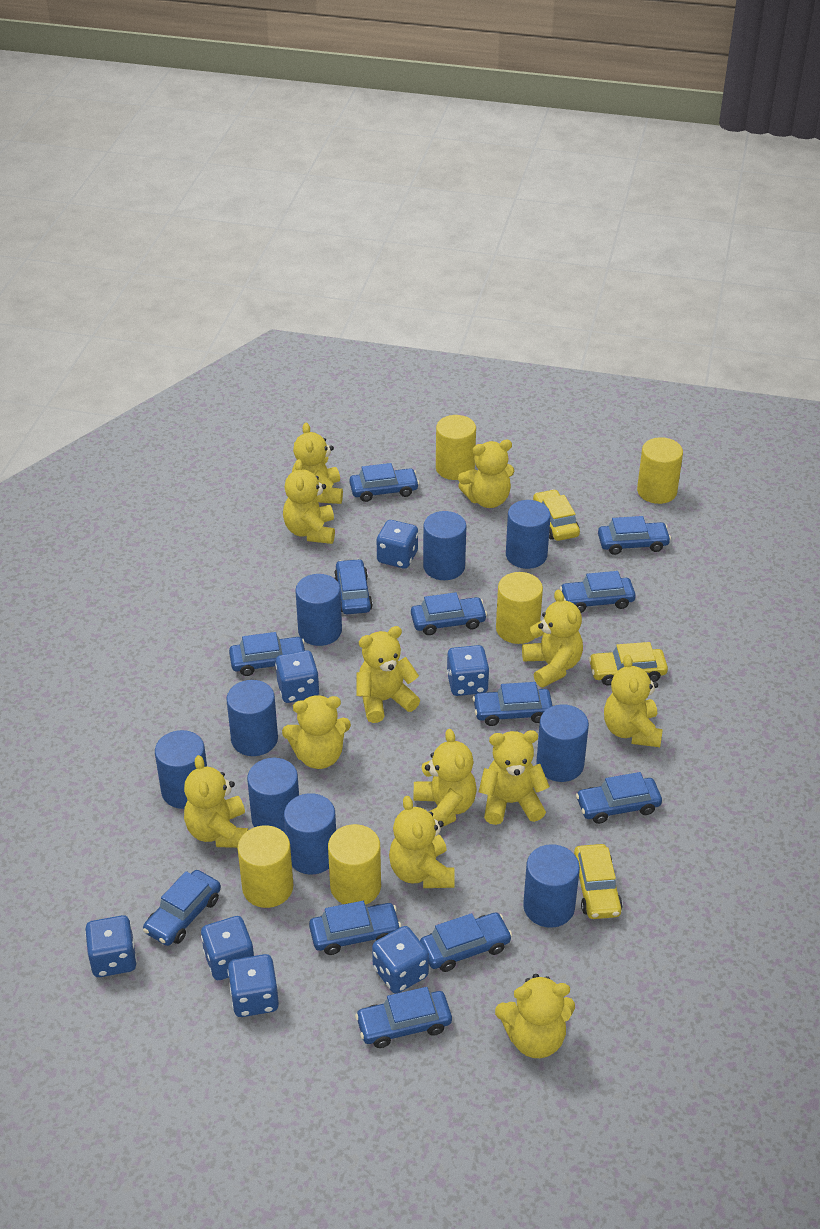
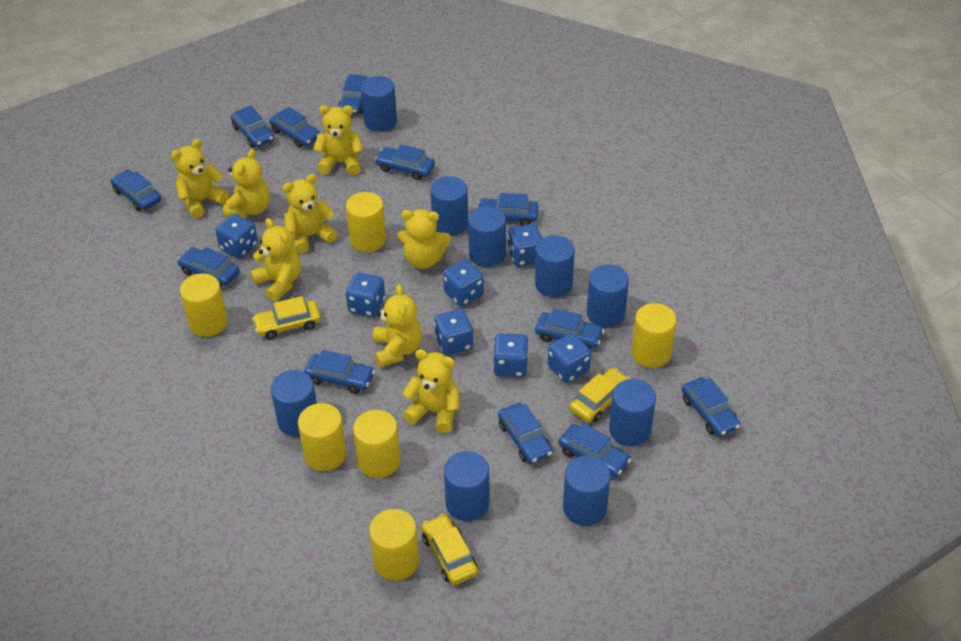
yellow cylinder: 5 -> 6
yellow teddy bear: 12 -> 8

